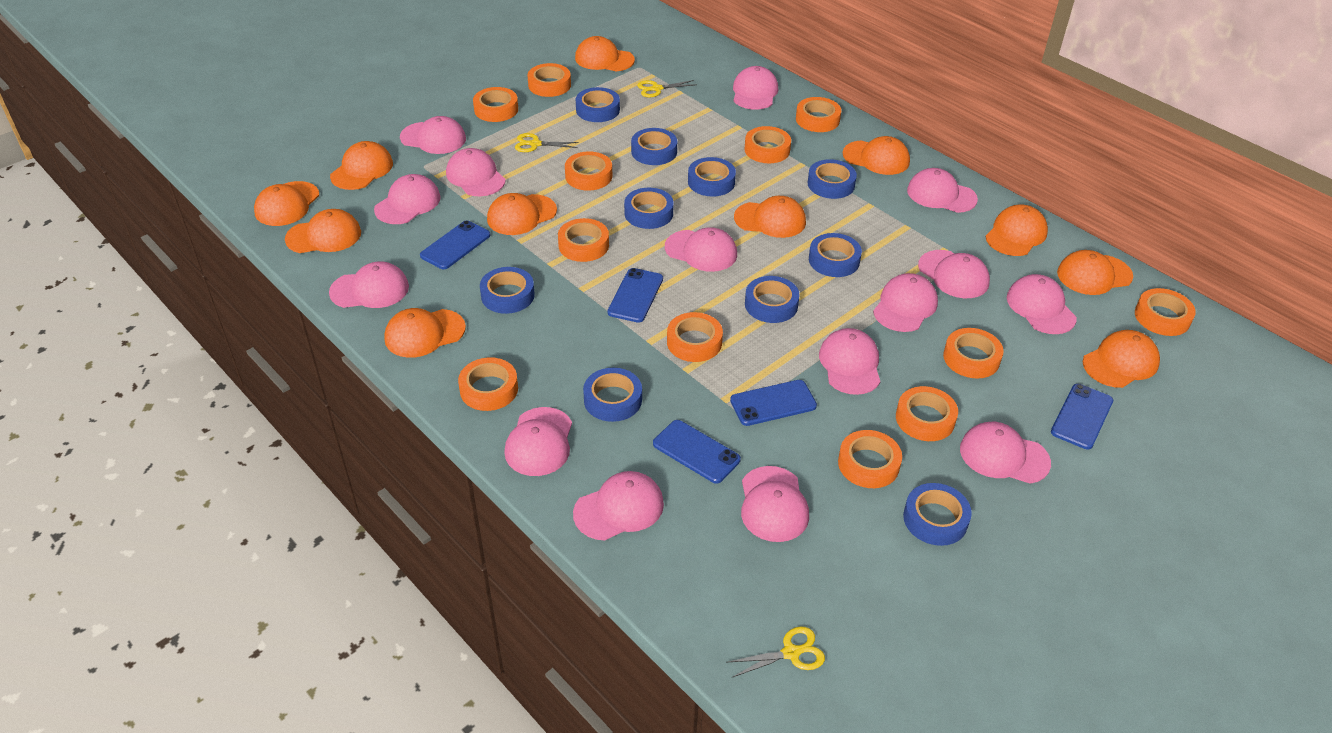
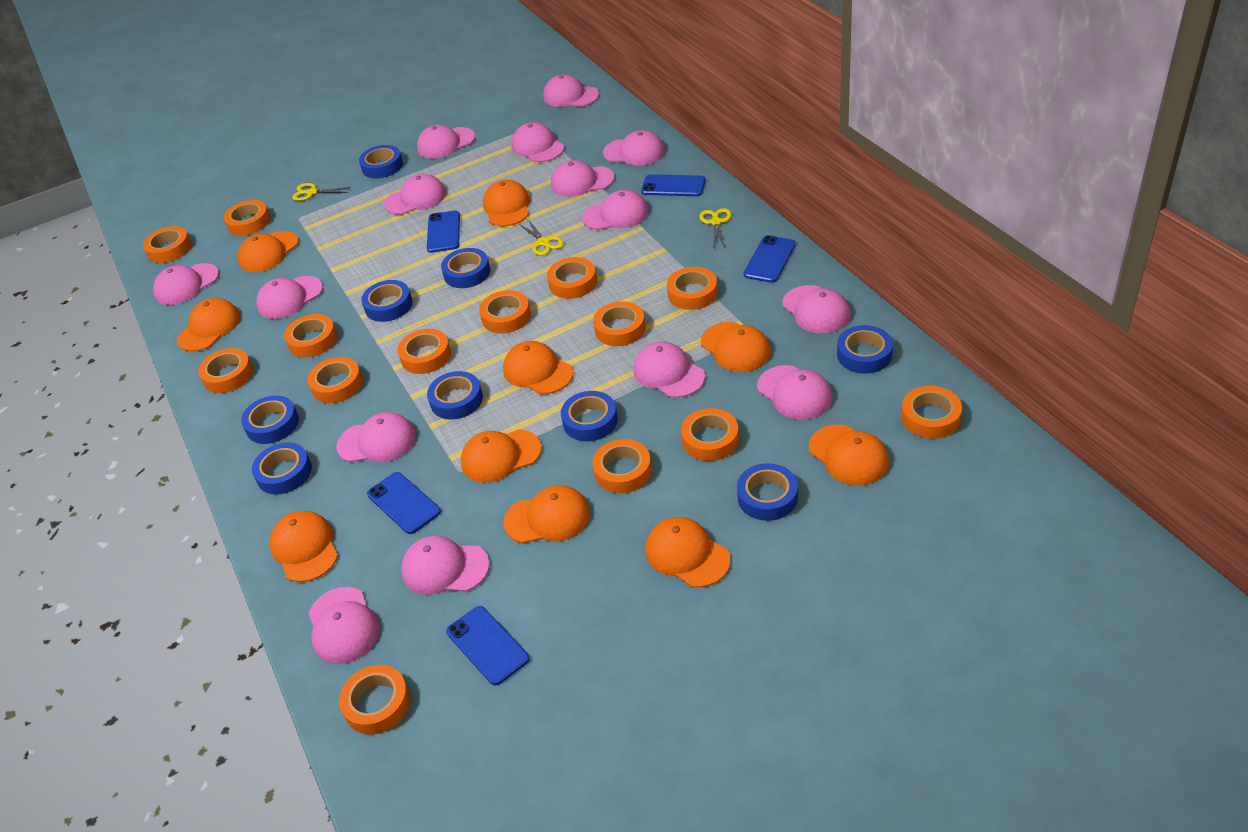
blue tape: 10 -> 9
orange cap: 11 -> 10
orange tape: 12 -> 14

